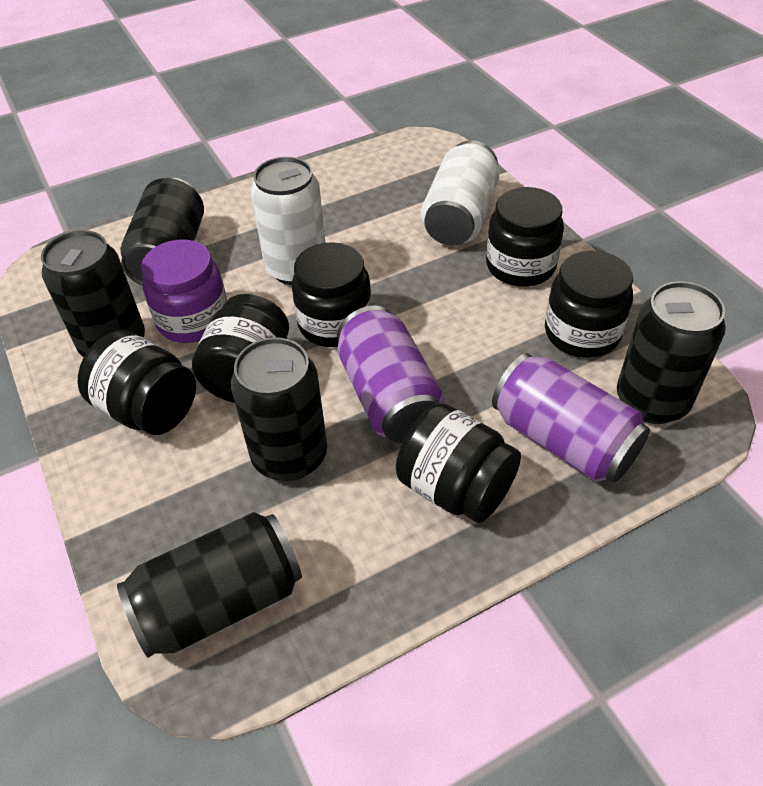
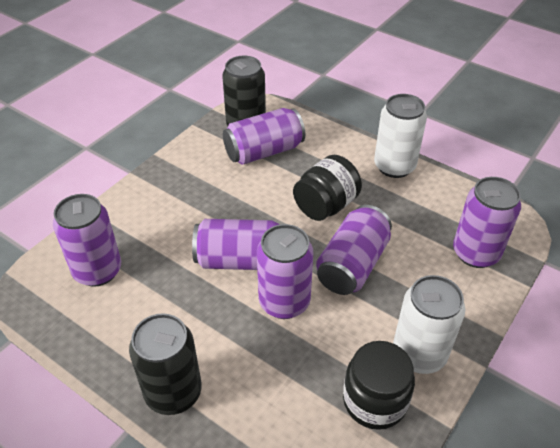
black can: 5 -> 2
black jar: 6 -> 2
purple can: 2 -> 6
purple jar: 1 -> 0

